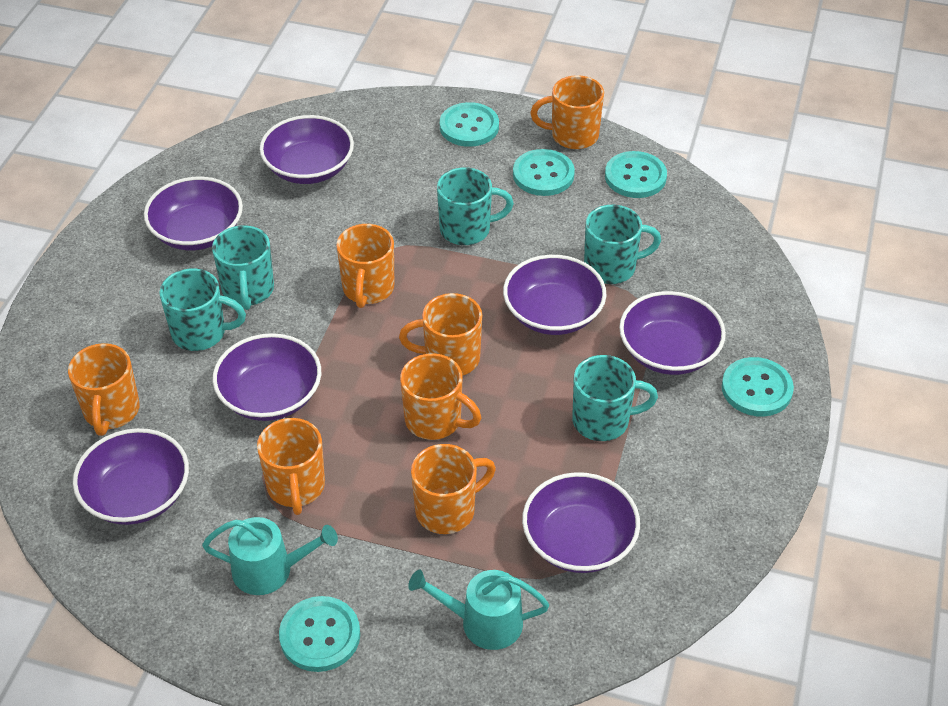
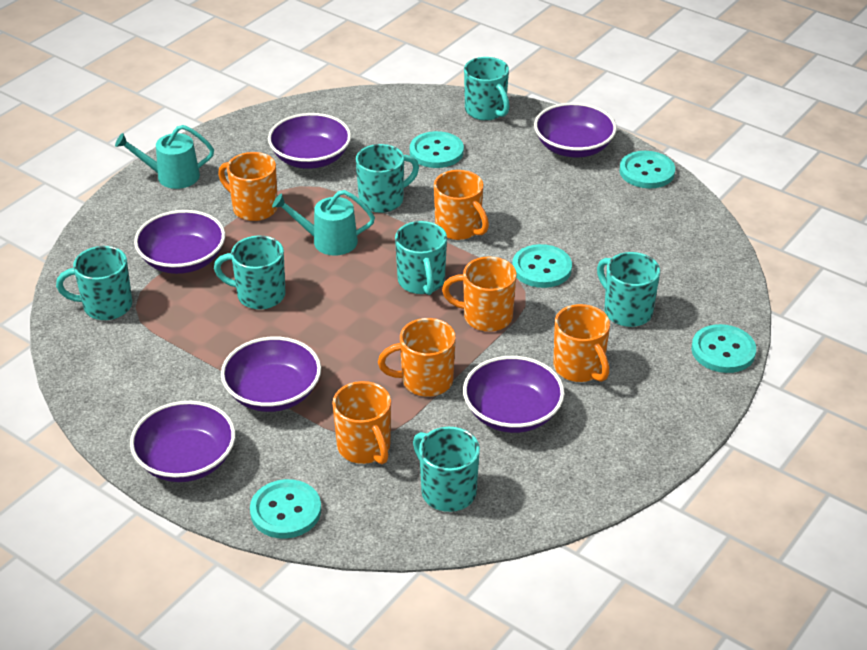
orange mug: 7 -> 6
purple bowl: 7 -> 6
turquoise mug: 5 -> 7

